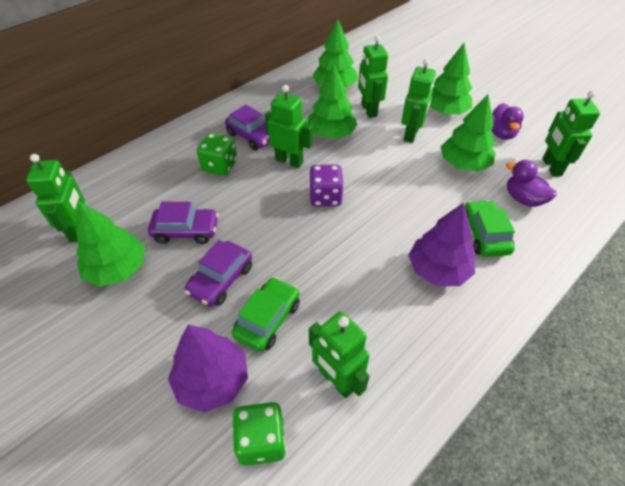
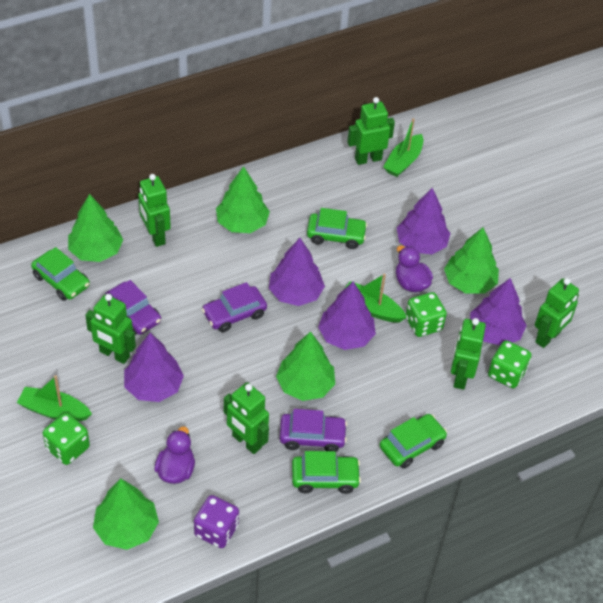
green boat: 0 -> 3
green car: 2 -> 4
green dice: 2 -> 3
purple tree: 2 -> 5

